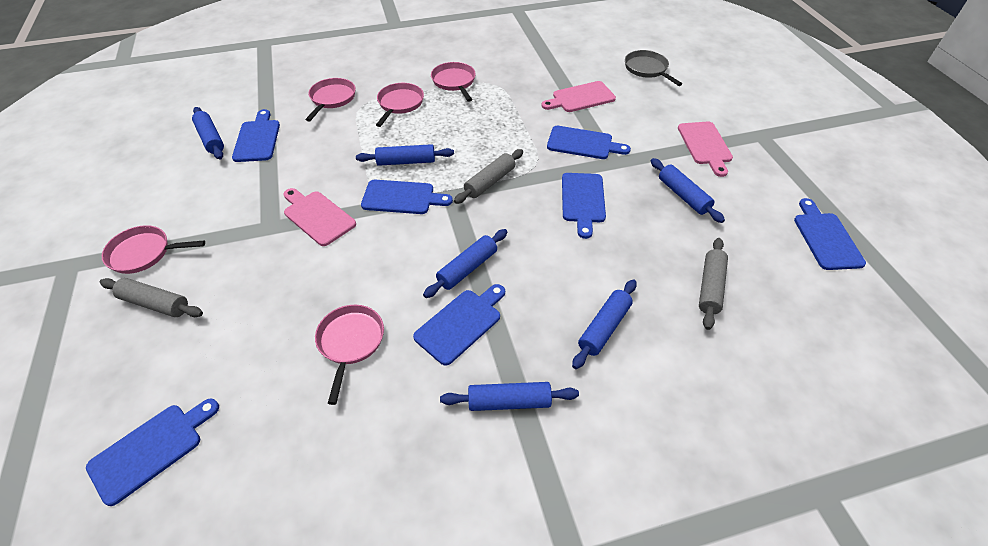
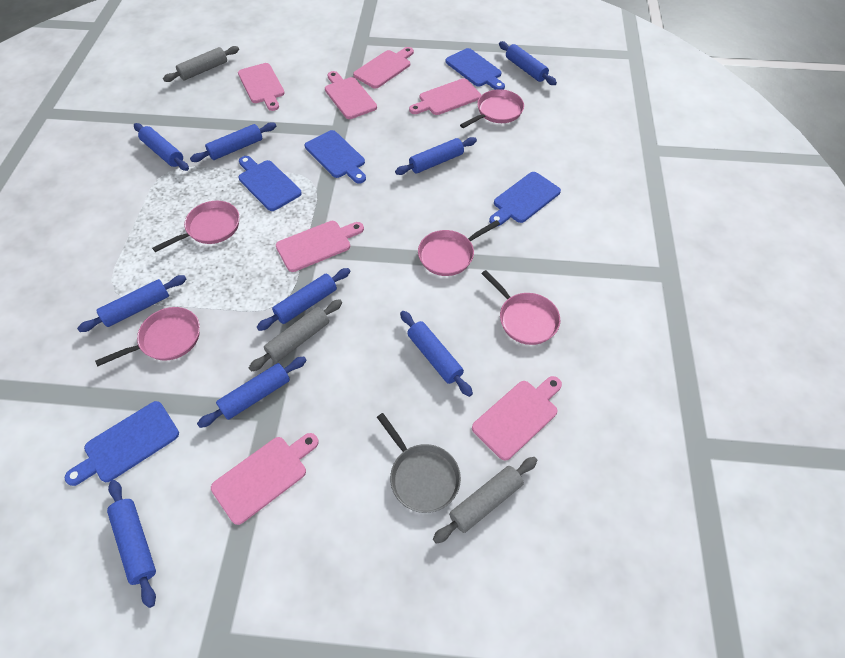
blue cutting board: 7 -> 5
blue rolling pin: 6 -> 9
pink cutting board: 3 -> 7

